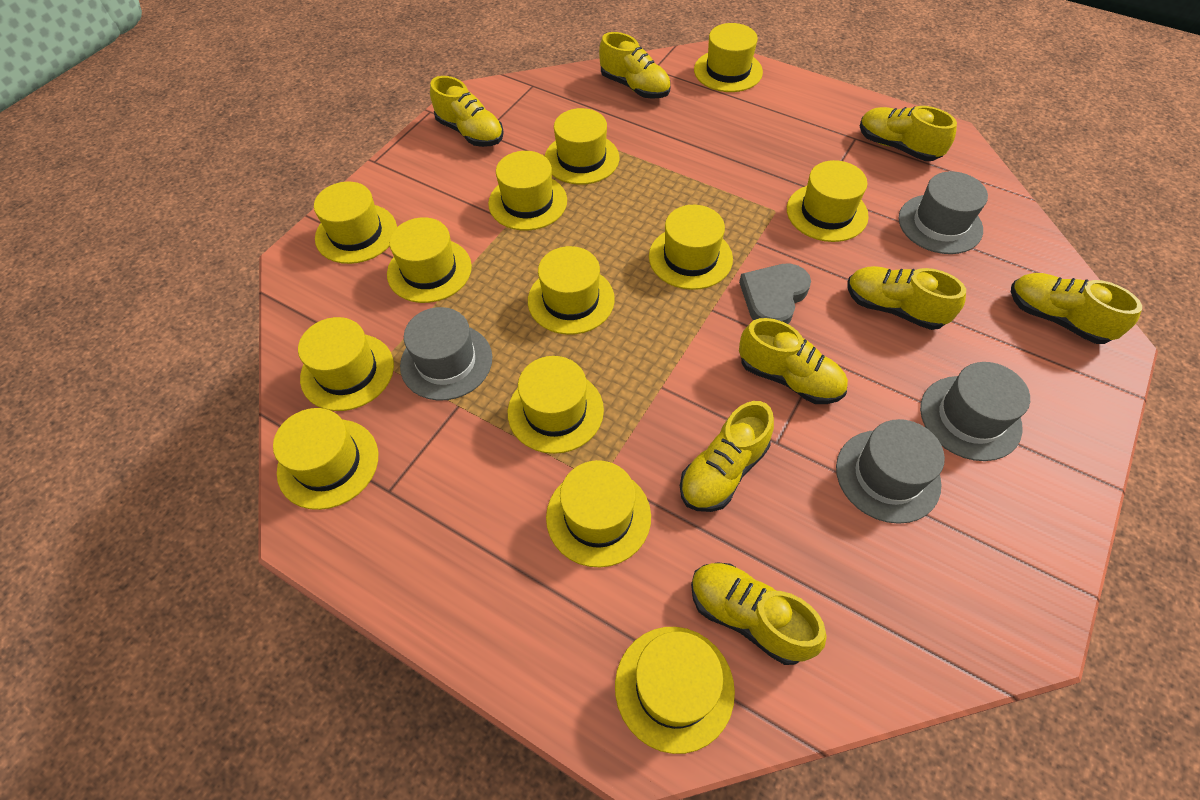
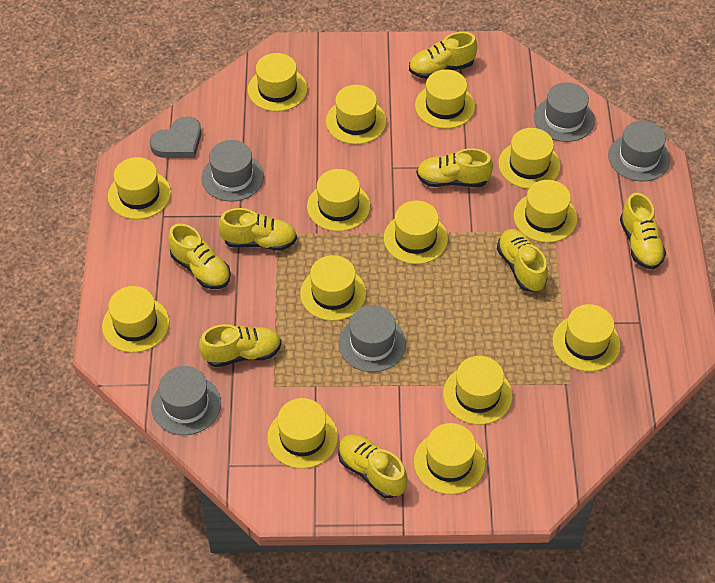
grey hat: 4 -> 5
yellow hat: 13 -> 14

